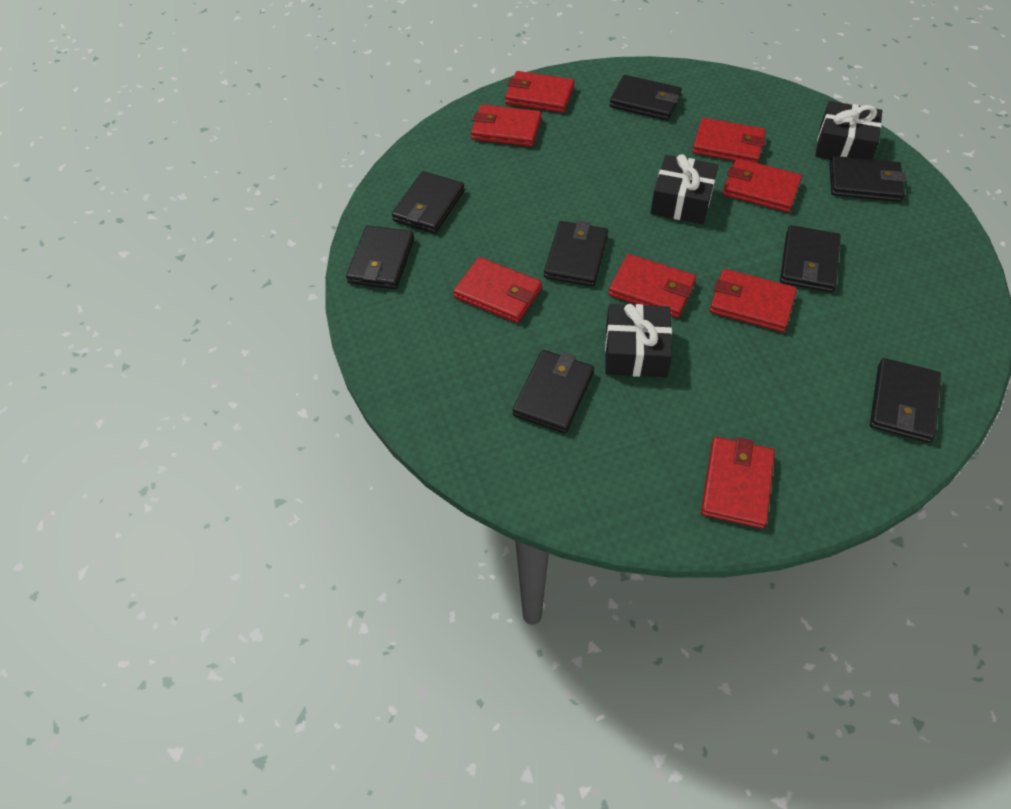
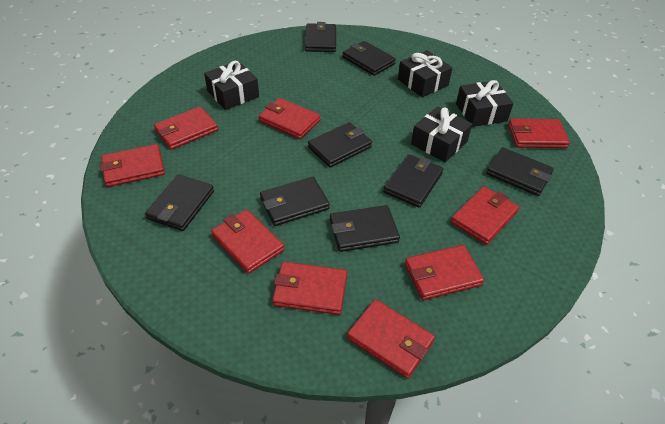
black gift: 3 -> 4
red wallet: 8 -> 9

